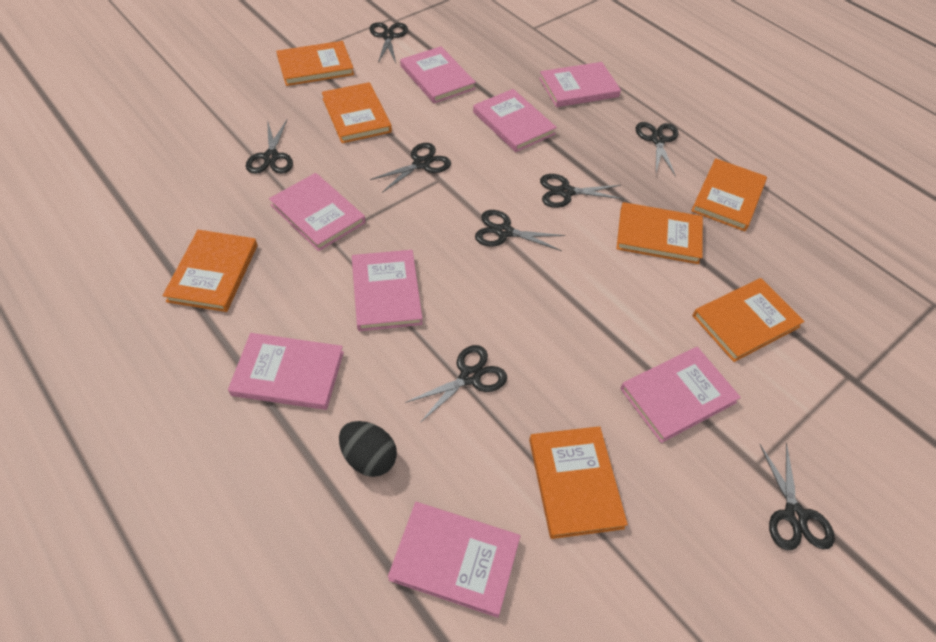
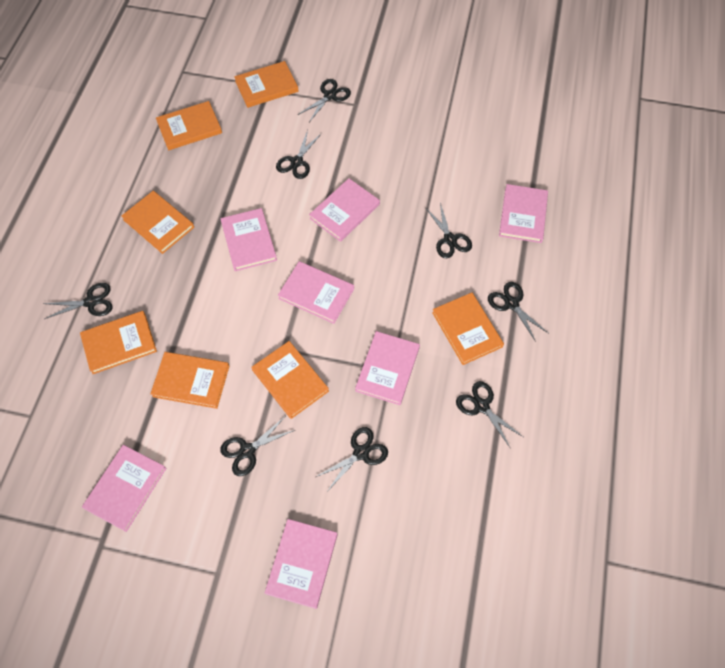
black egg: 1 -> 0
pink book: 8 -> 7

